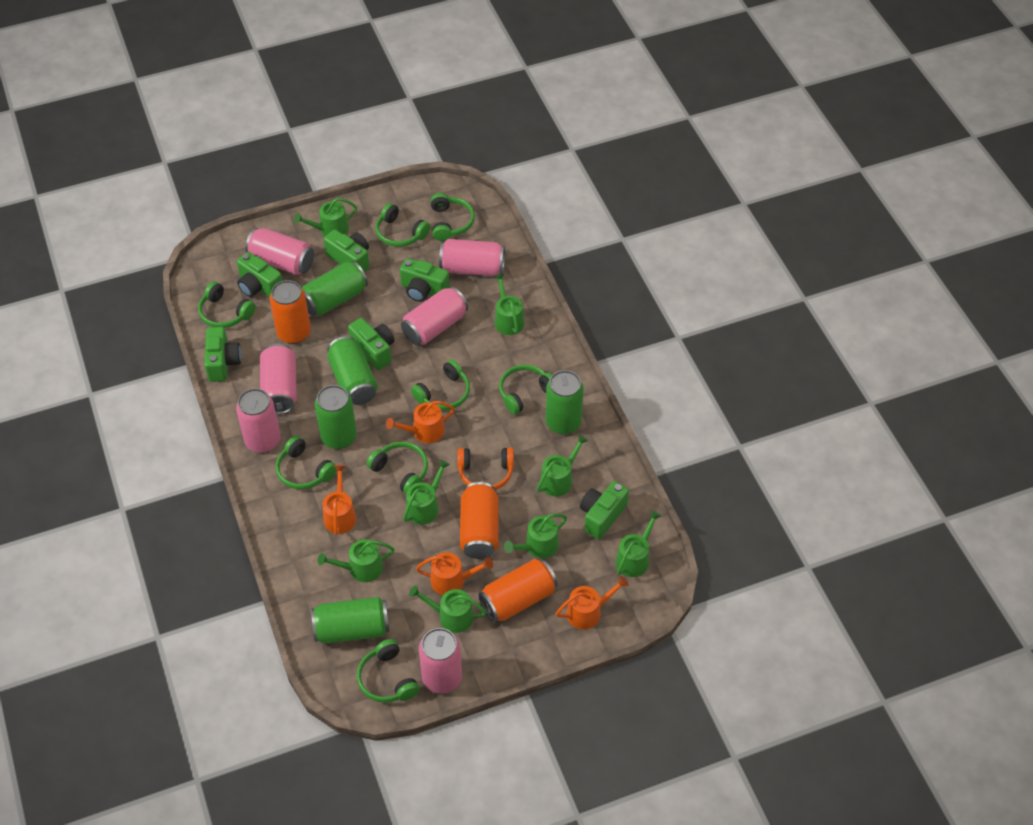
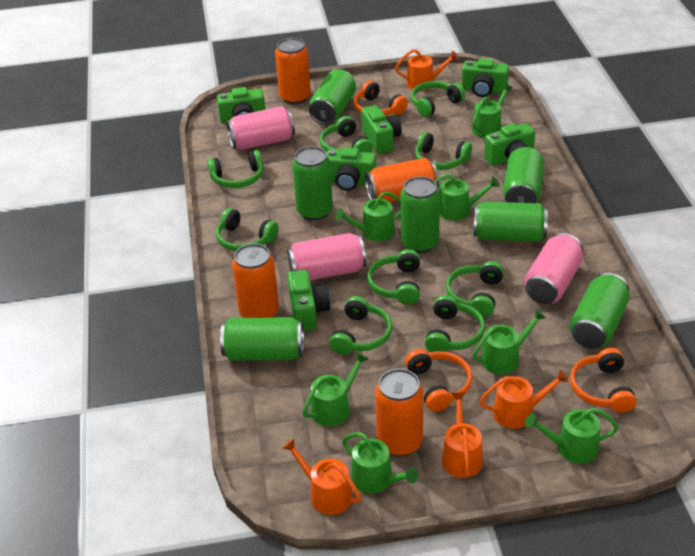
green can: 5 -> 7
green headphones: 8 -> 9
green watering can: 8 -> 7
orange can: 3 -> 4
orange headphones: 1 -> 3
pink can: 6 -> 3

